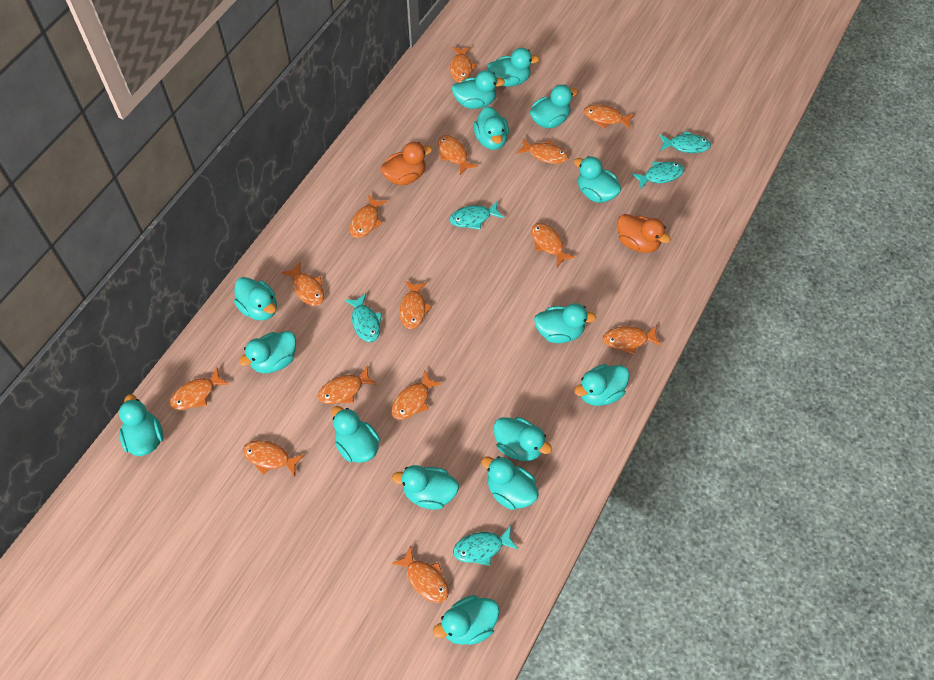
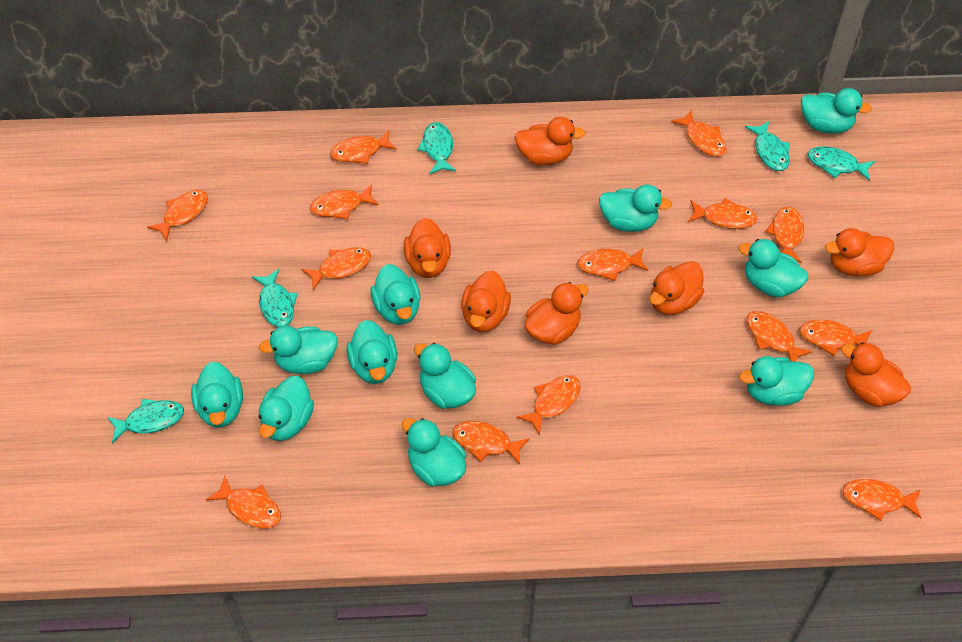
orange duck: 2 -> 7
turquoise duck: 15 -> 11

